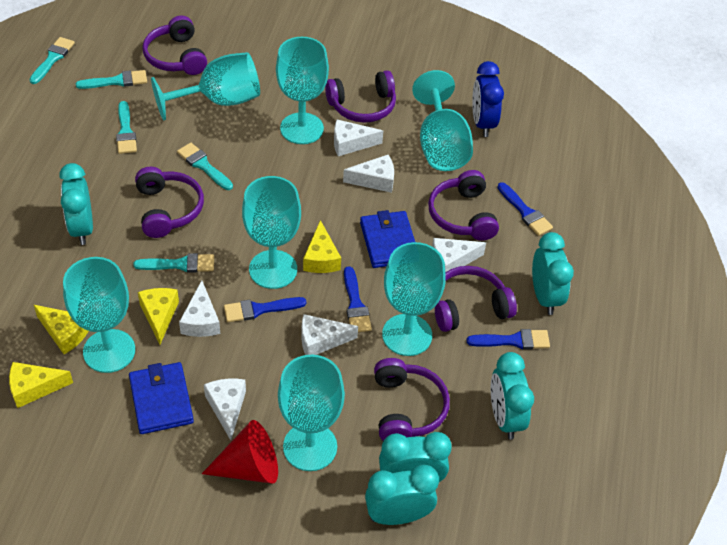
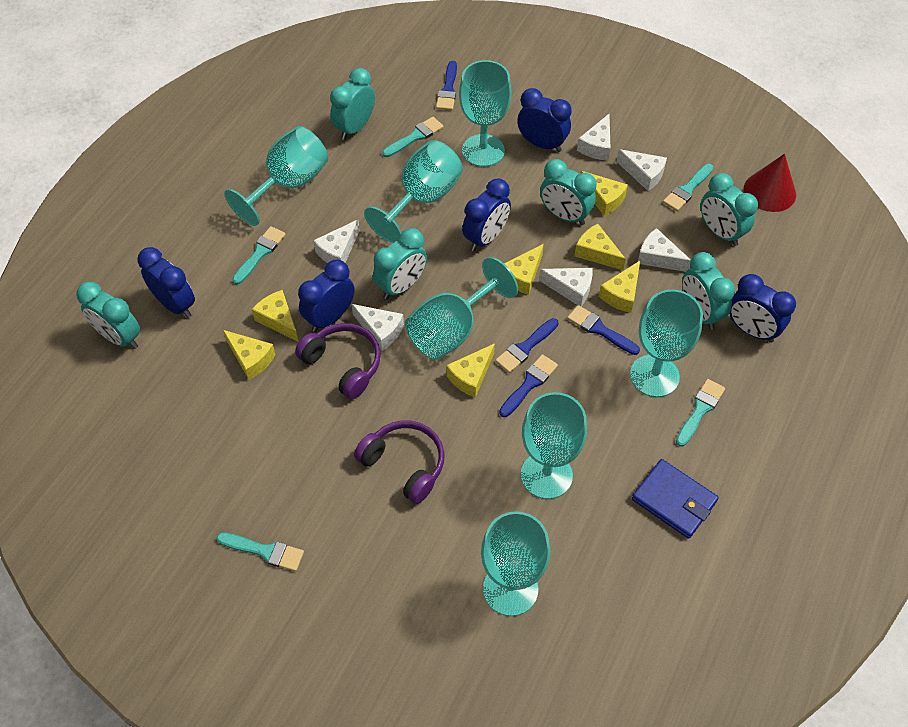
blue clock: 1 -> 5
blue wallet: 2 -> 1
purple headphones: 6 -> 2
turquoise clock: 5 -> 6
yellow cheese: 4 -> 7

